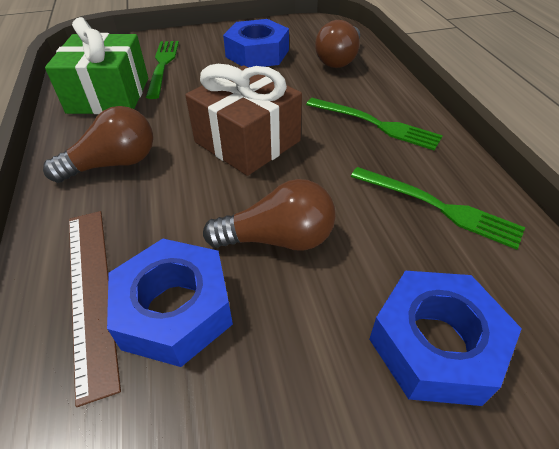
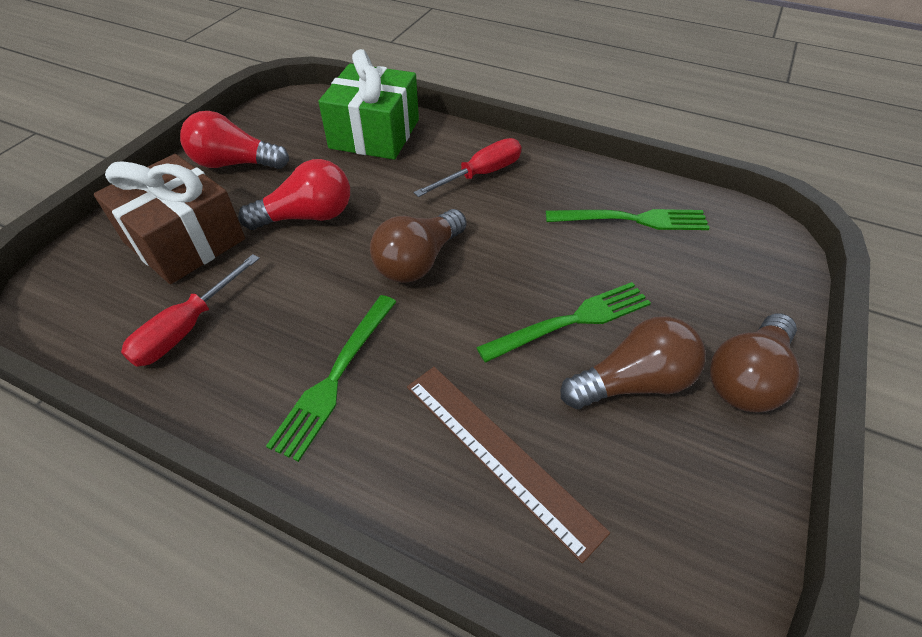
blue nut: 3 -> 0
red light bulb: 0 -> 2
red screwdriver: 0 -> 2

